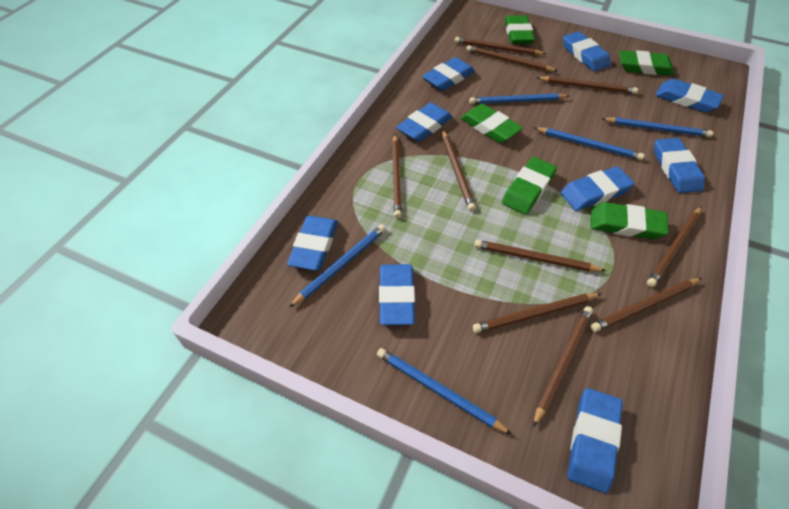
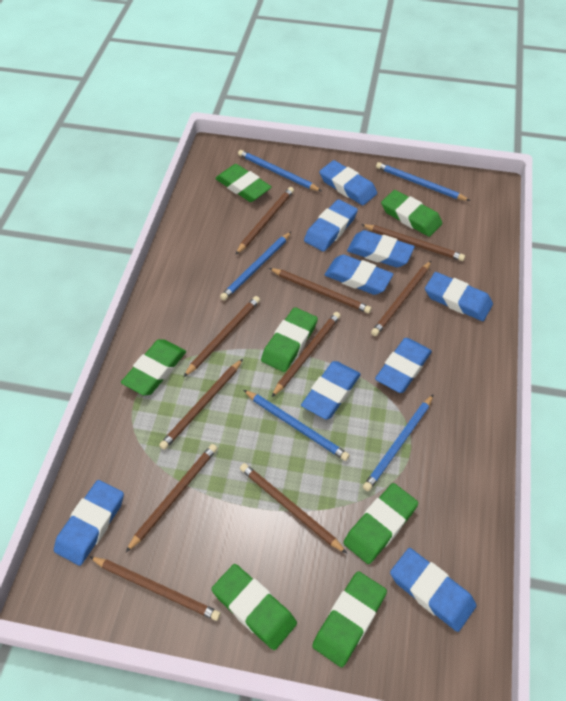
green eraser: 5 -> 7

